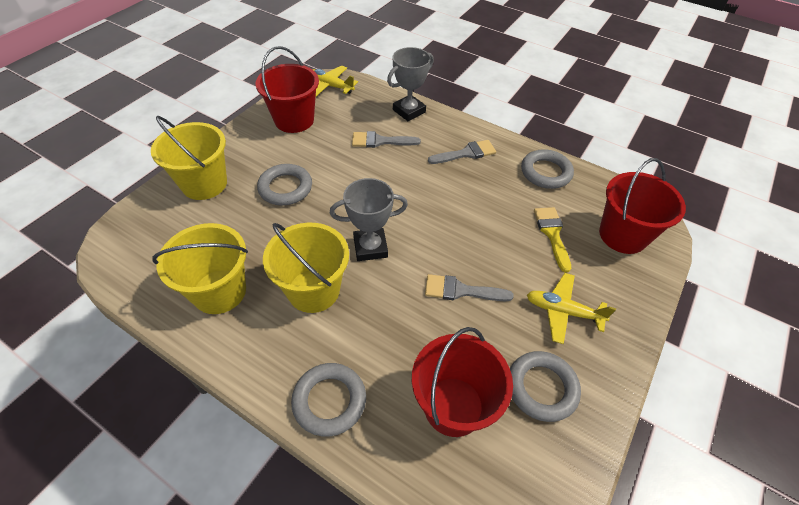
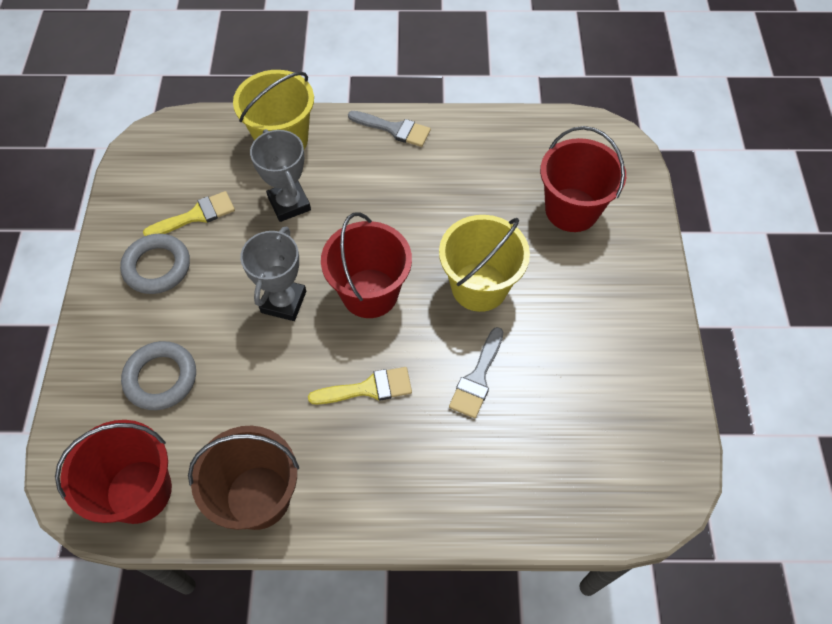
brown bucket: 0 -> 1
grey brush: 3 -> 2
grey ring: 4 -> 2
yellow brush: 1 -> 2
yellow bucket: 3 -> 2
yellow plane: 2 -> 0

